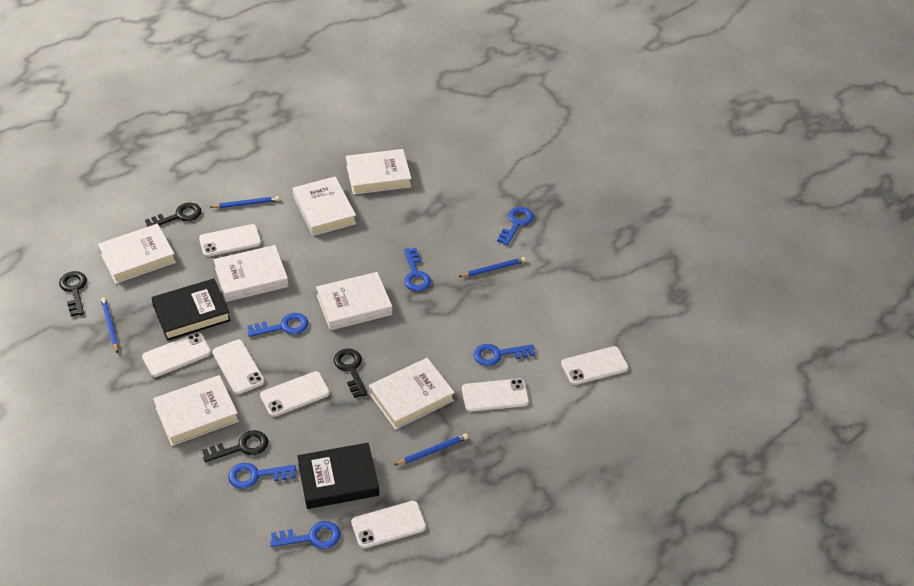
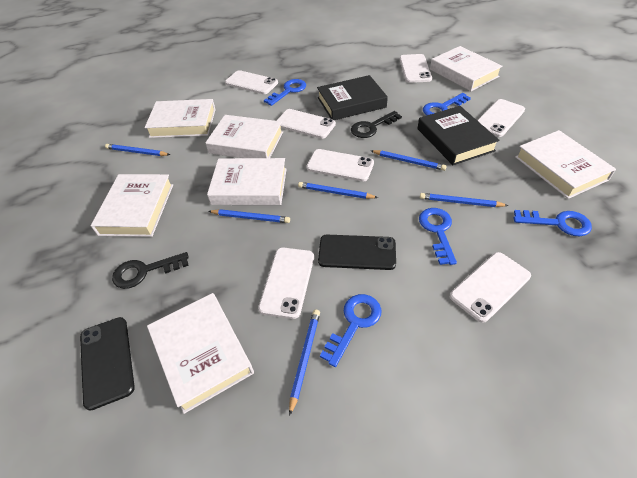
black key: 4 -> 2
black phone: 0 -> 2
blue key: 6 -> 5
blue pencil: 4 -> 6

